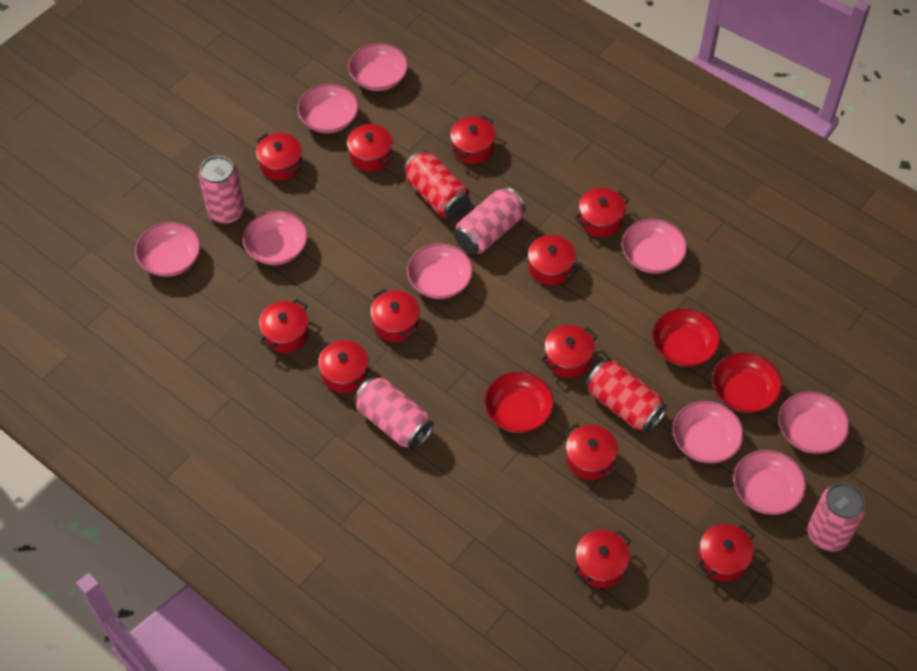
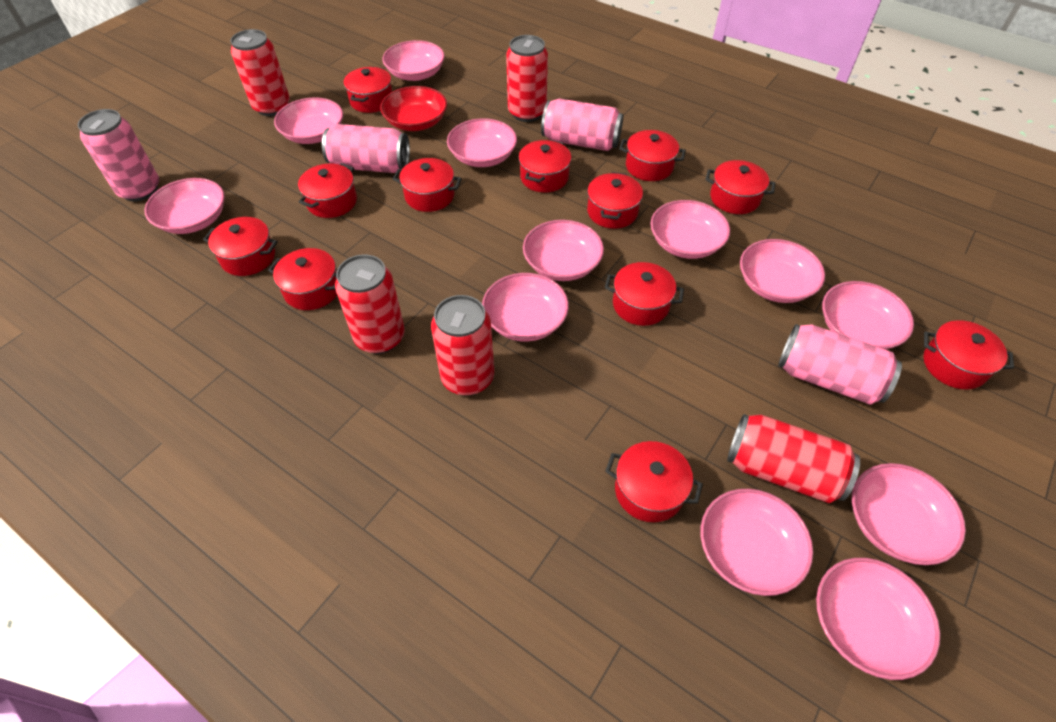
pink bowl: 9 -> 12
red bowl: 3 -> 1
red can: 2 -> 5

